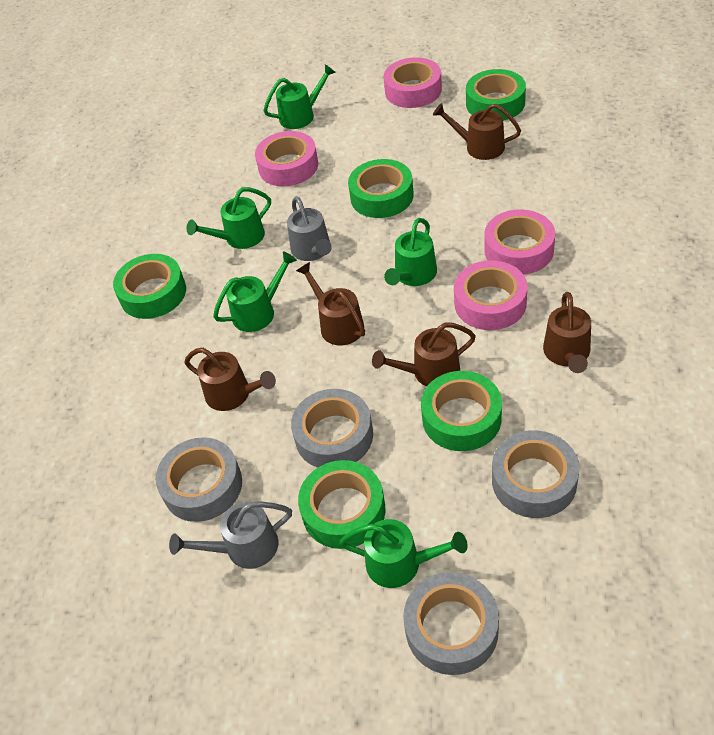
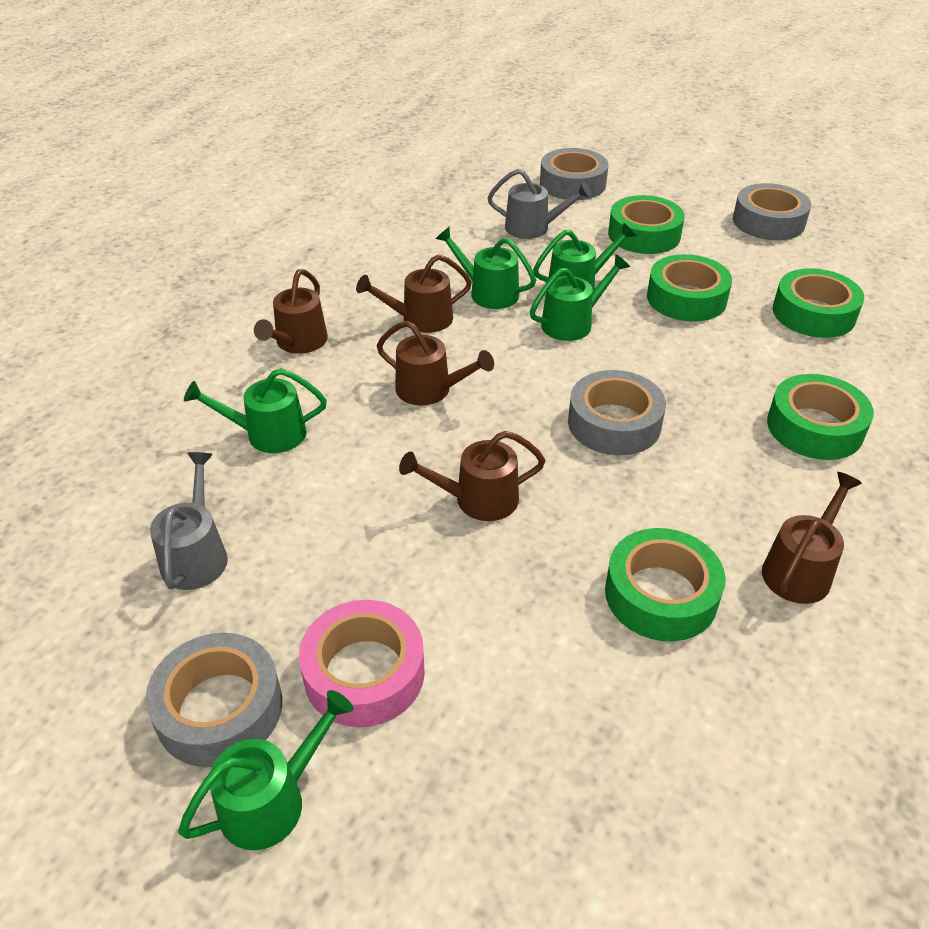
pink tape: 4 -> 1

